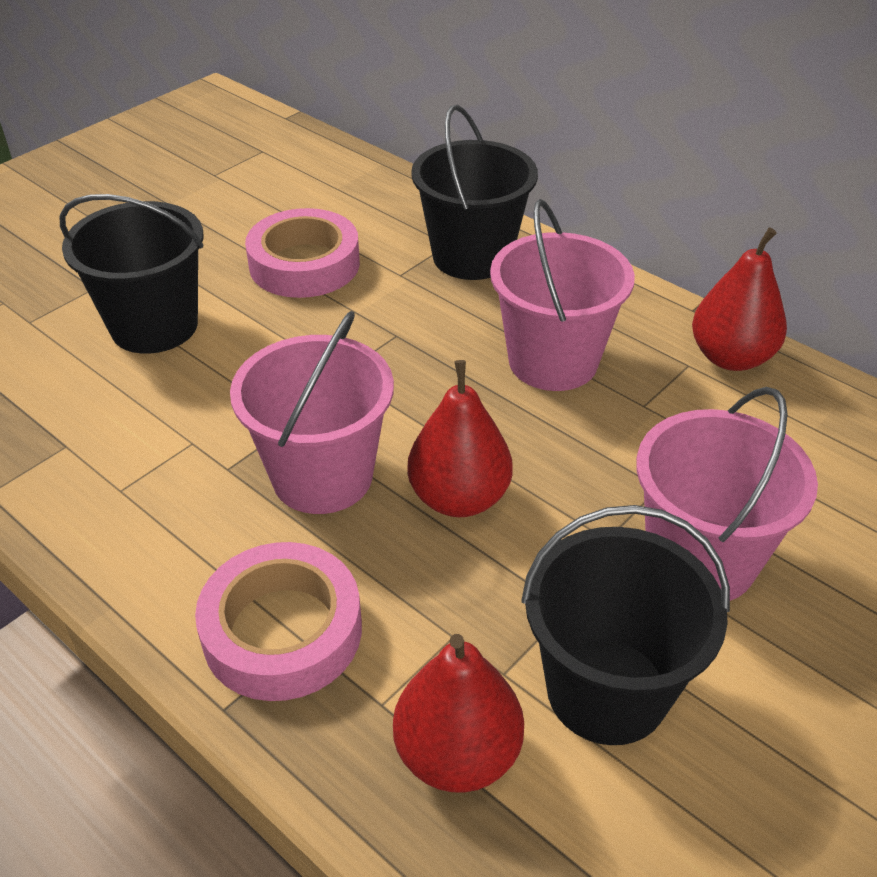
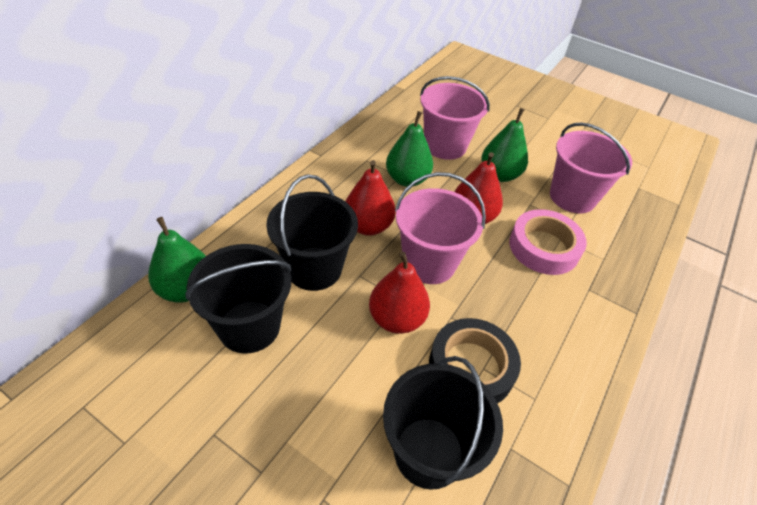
black tape: 0 -> 1
green pear: 0 -> 3
pink tape: 2 -> 1

